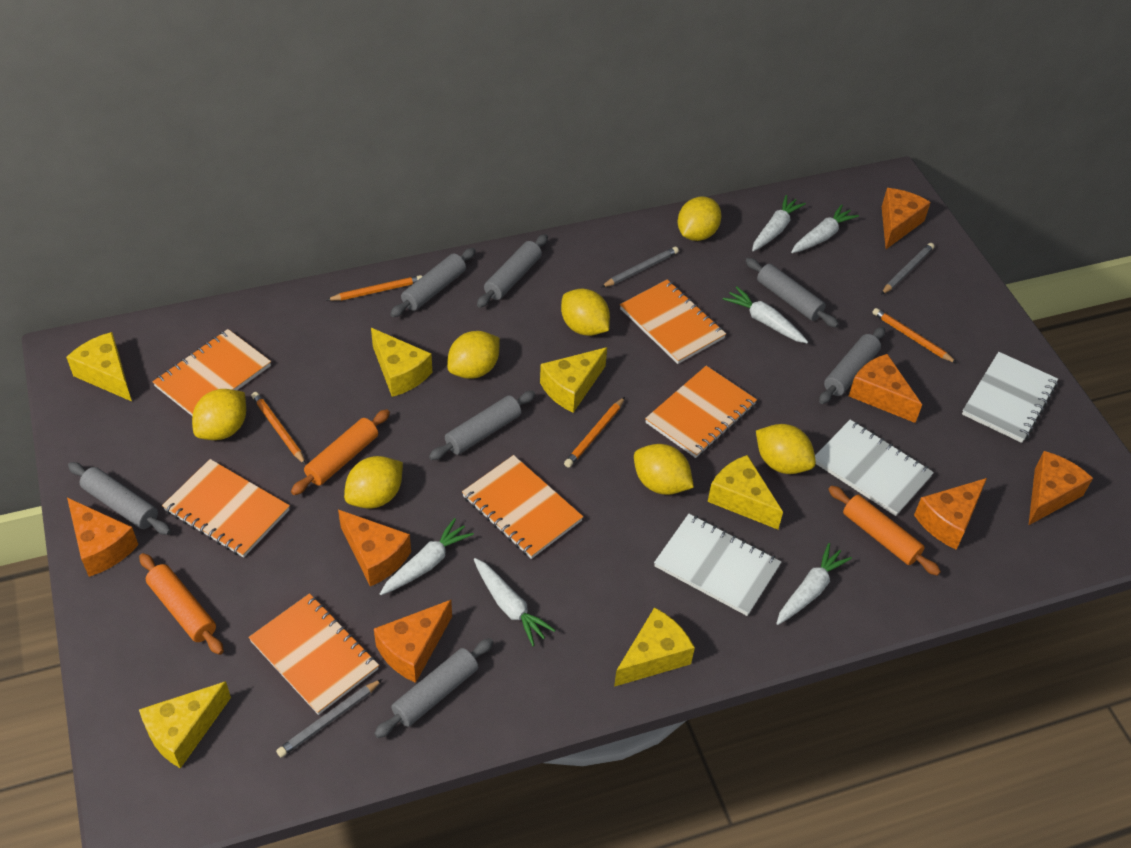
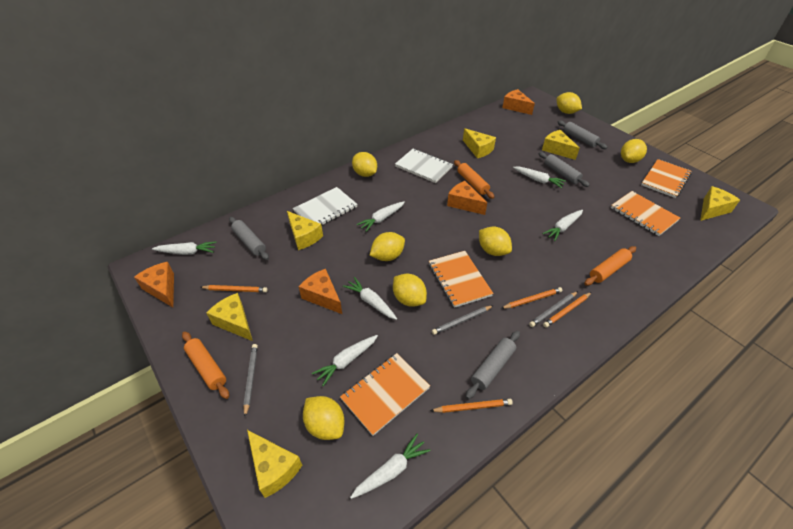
grey rolling pin: 7 -> 4
orange cheese: 7 -> 4
orange notebook: 6 -> 4
white carrot: 6 -> 7
white notebook: 3 -> 2

